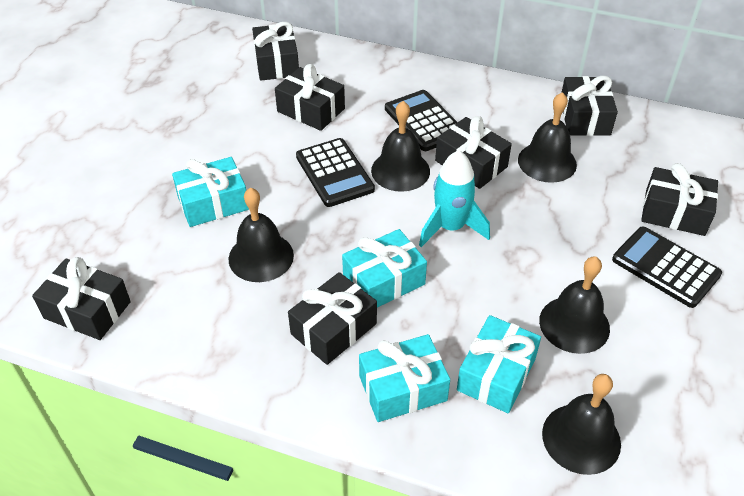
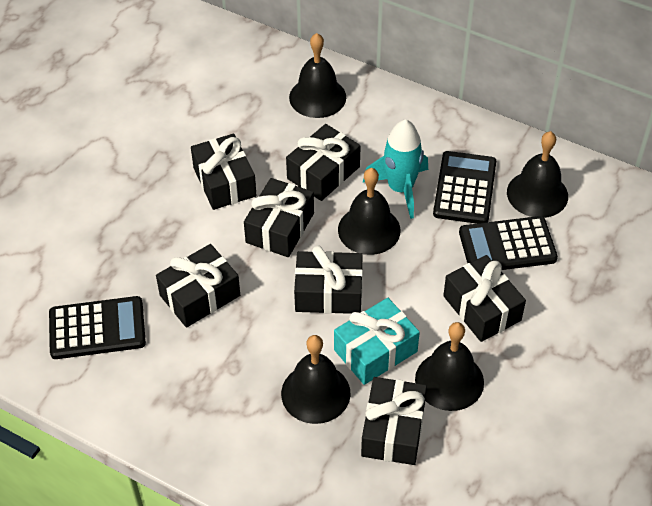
turquoise gift: 4 -> 1

